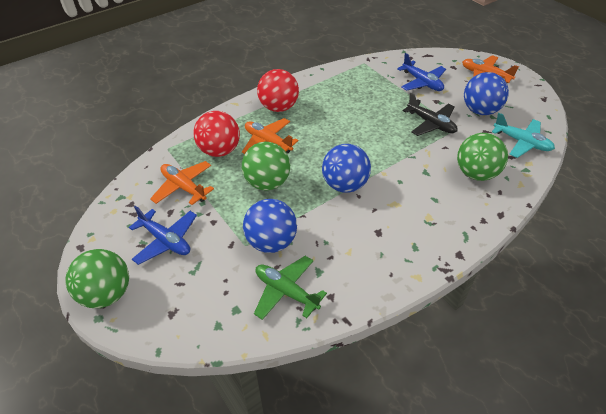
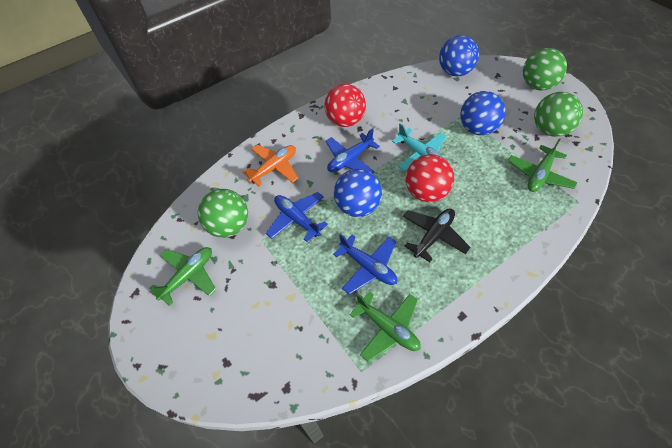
blue plane: 2 -> 3
green plane: 1 -> 3
orange plane: 3 -> 1

